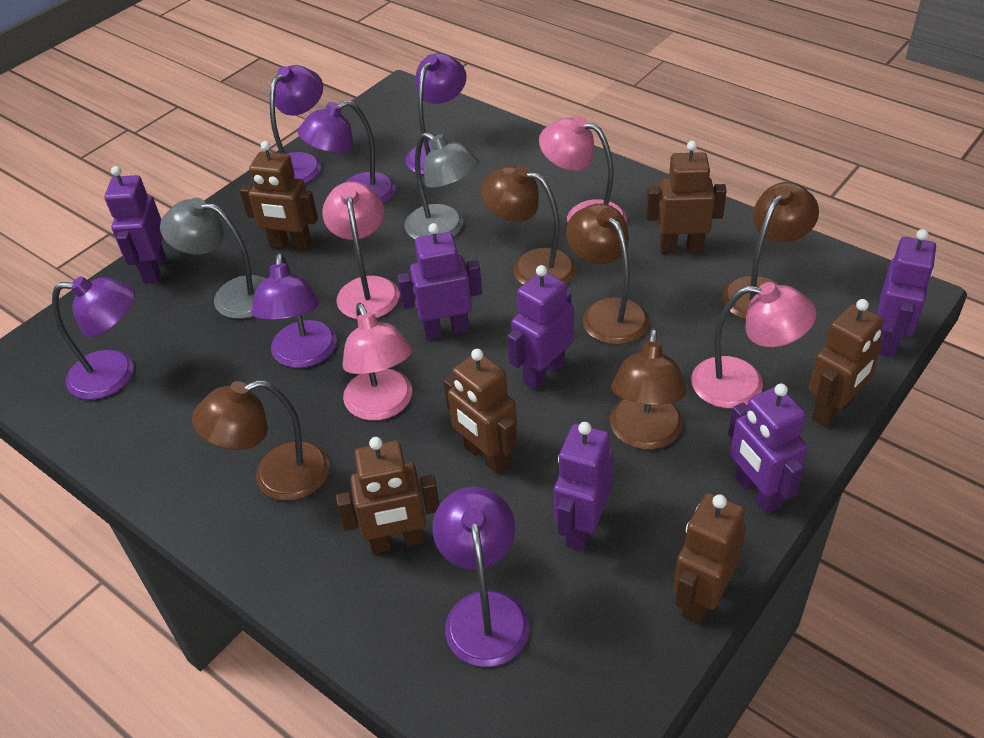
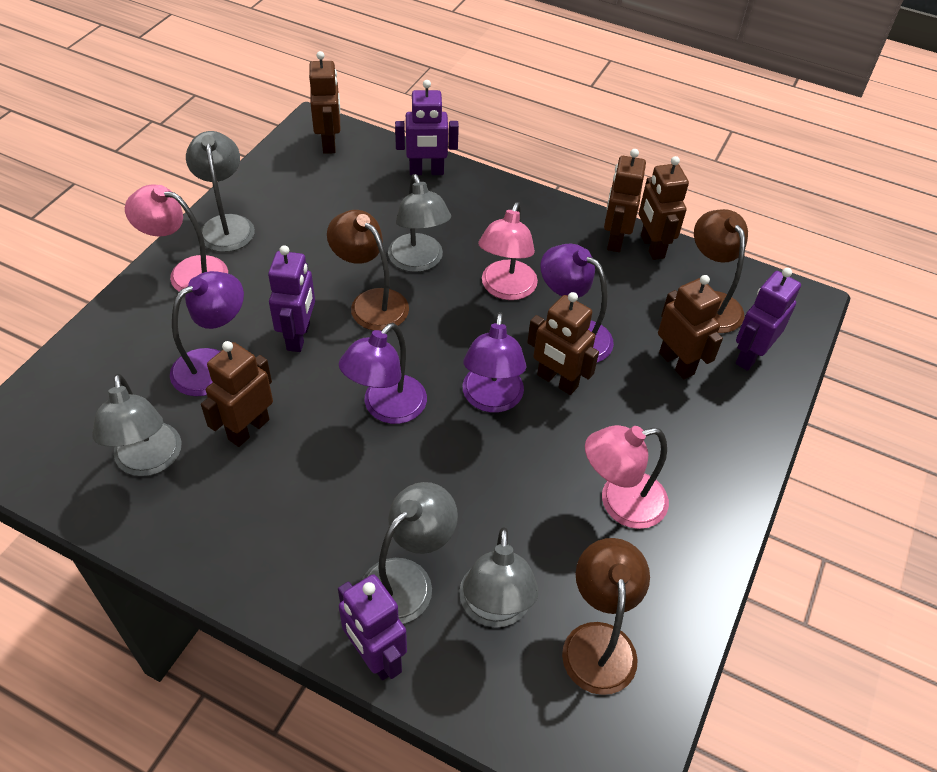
brown lamp: 5 -> 3
grey lamp: 2 -> 5
pink lamp: 4 -> 3
purple lamp: 6 -> 4
purple robot: 6 -> 4

